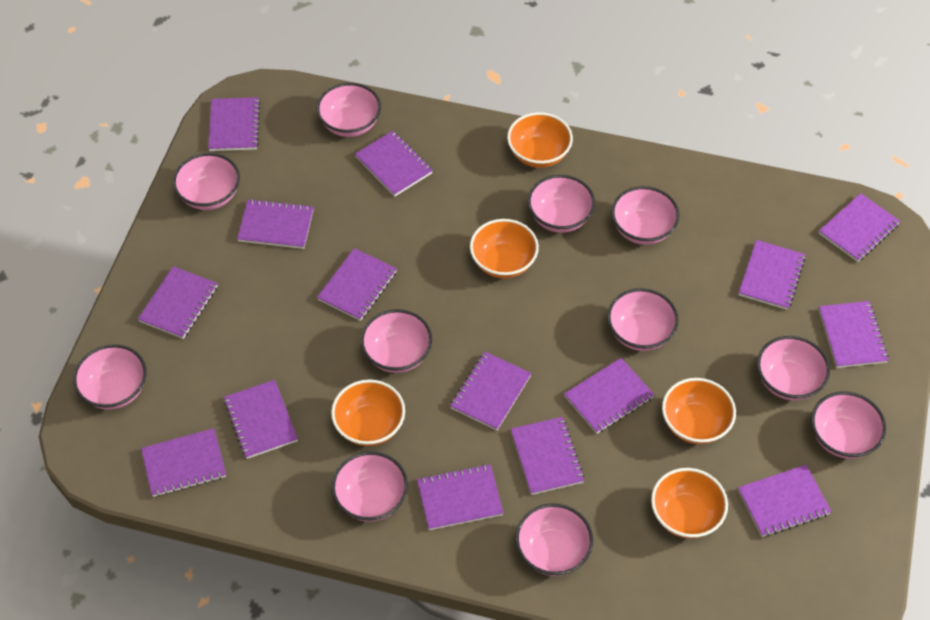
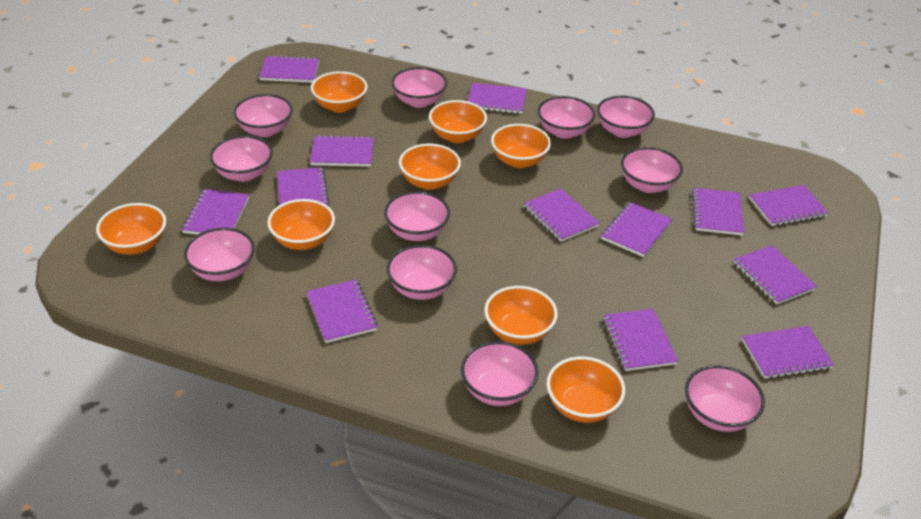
orange bowl: 5 -> 8
purple notebook: 15 -> 13

